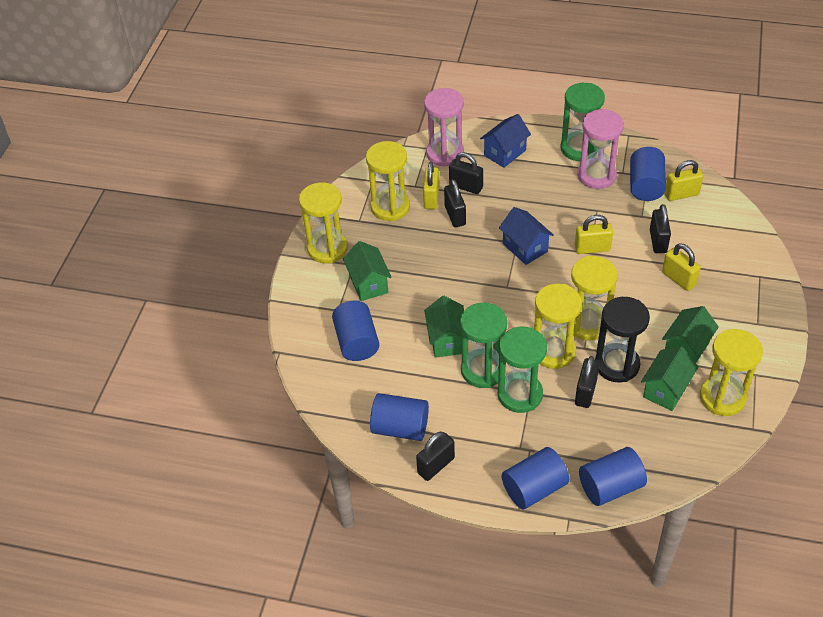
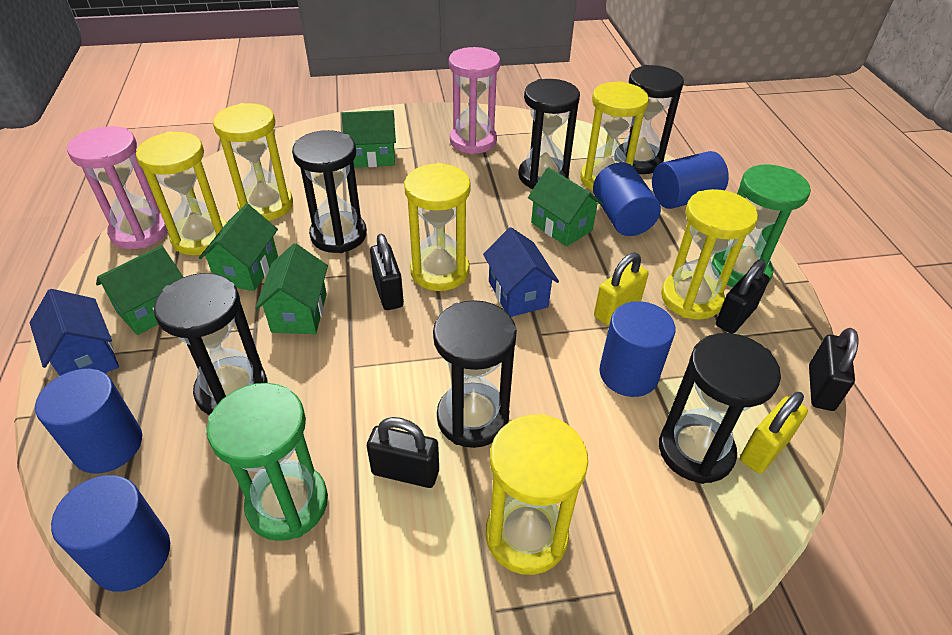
black hourglass: 1 -> 6
black padlock: 5 -> 4
green hourglass: 3 -> 2
green house: 4 -> 5
yellow hourglass: 5 -> 6
yellow padlock: 4 -> 2

